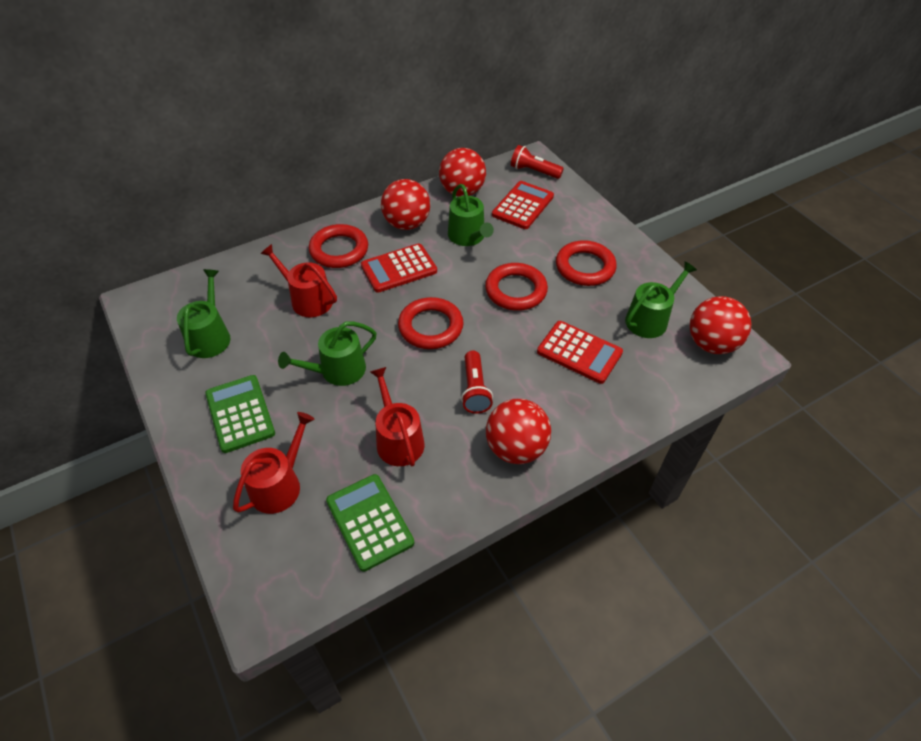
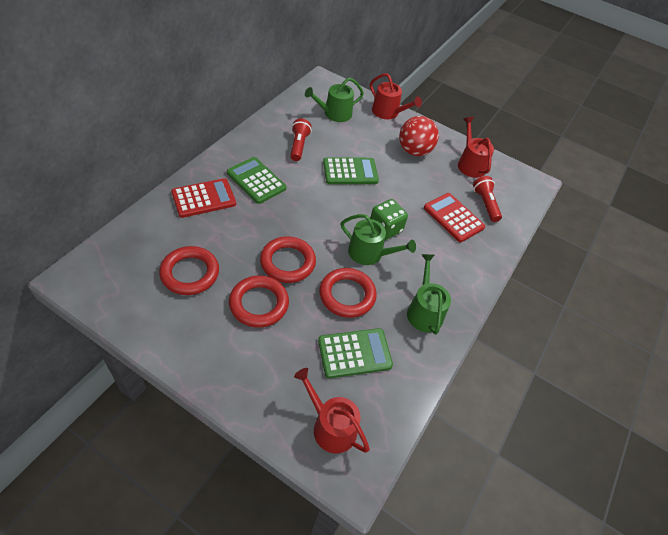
green calculator: 2 -> 3
green dice: 0 -> 1
green watering can: 4 -> 3
red ball: 4 -> 1
red calculator: 3 -> 2

